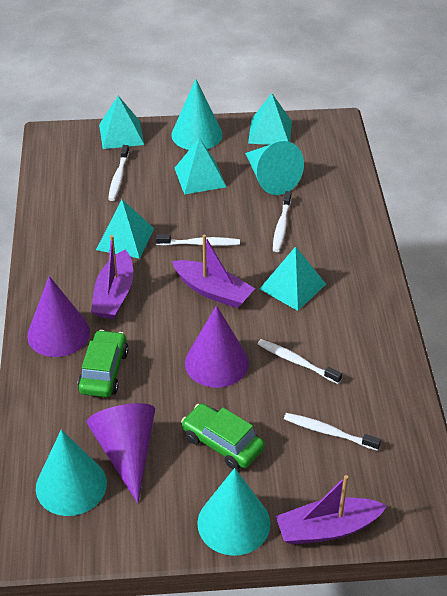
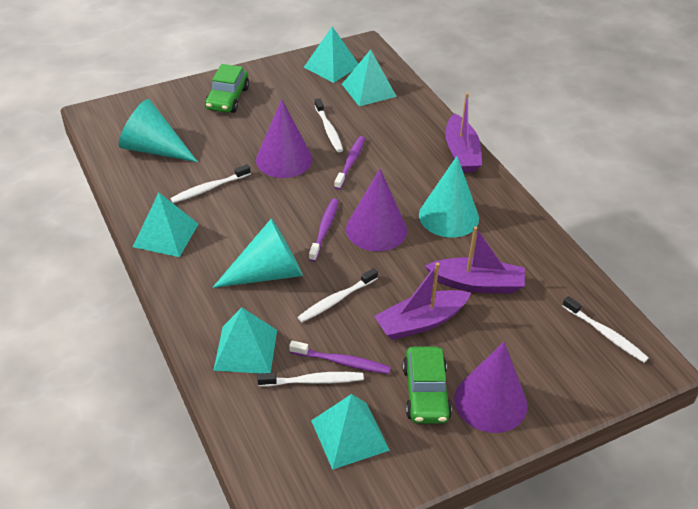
purple toothbrush: 0 -> 3
turquoise cone: 4 -> 3

